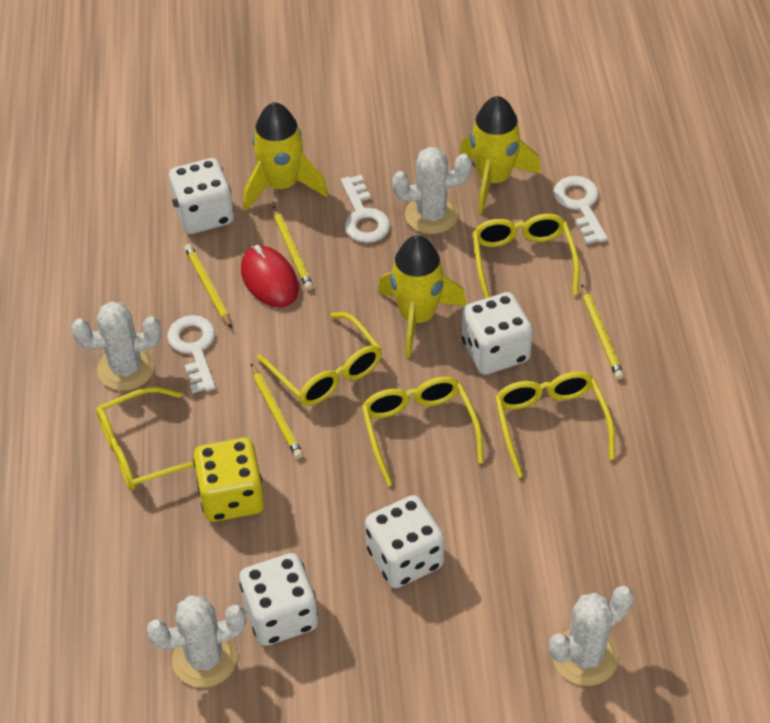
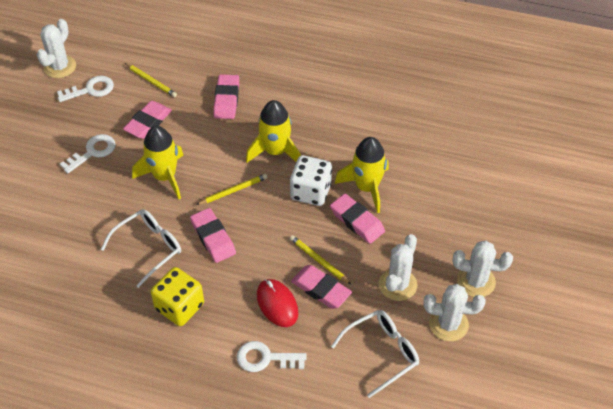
pink eraser: 0 -> 5
white dice: 4 -> 1
white glasses: 0 -> 2
yellow glasses: 5 -> 0
yellow pencil: 4 -> 3

